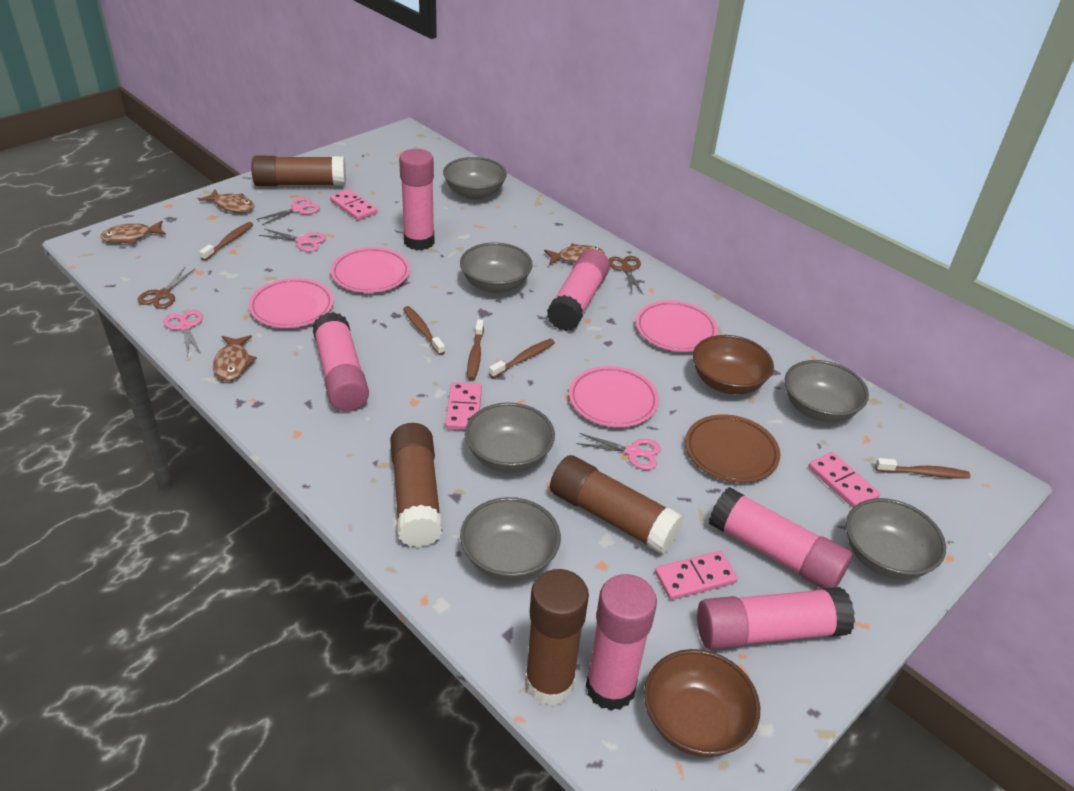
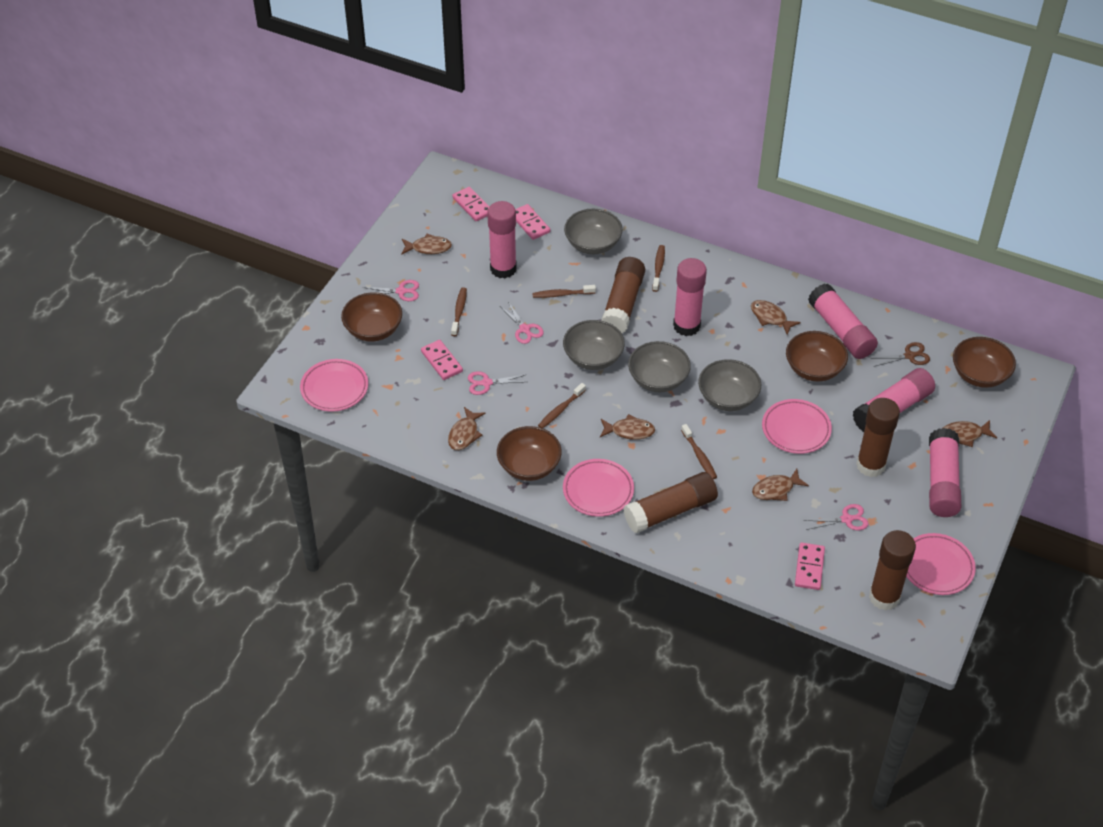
brown bowl: 2 -> 4
brown fish: 4 -> 6
brown plate: 1 -> 0
brown scissors: 2 -> 1
grey bowl: 6 -> 4
pink glue stick: 6 -> 5

